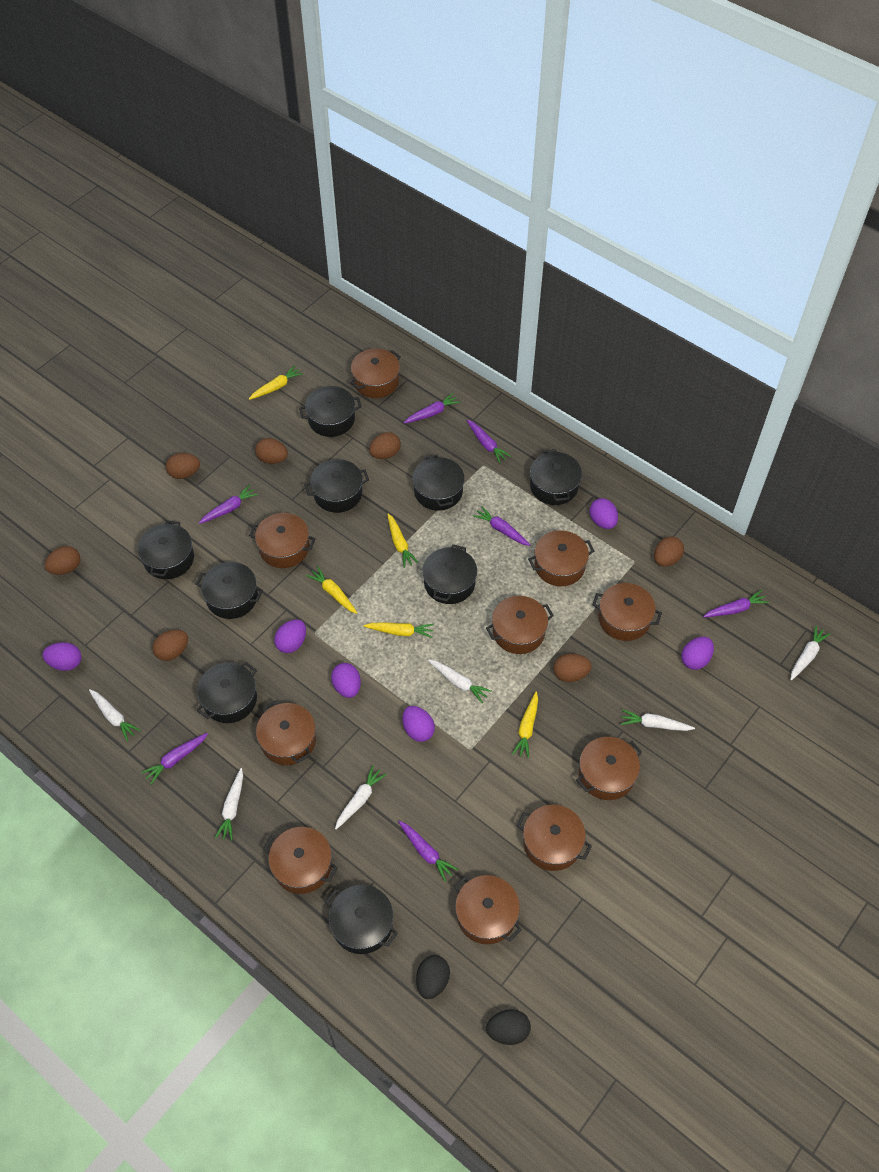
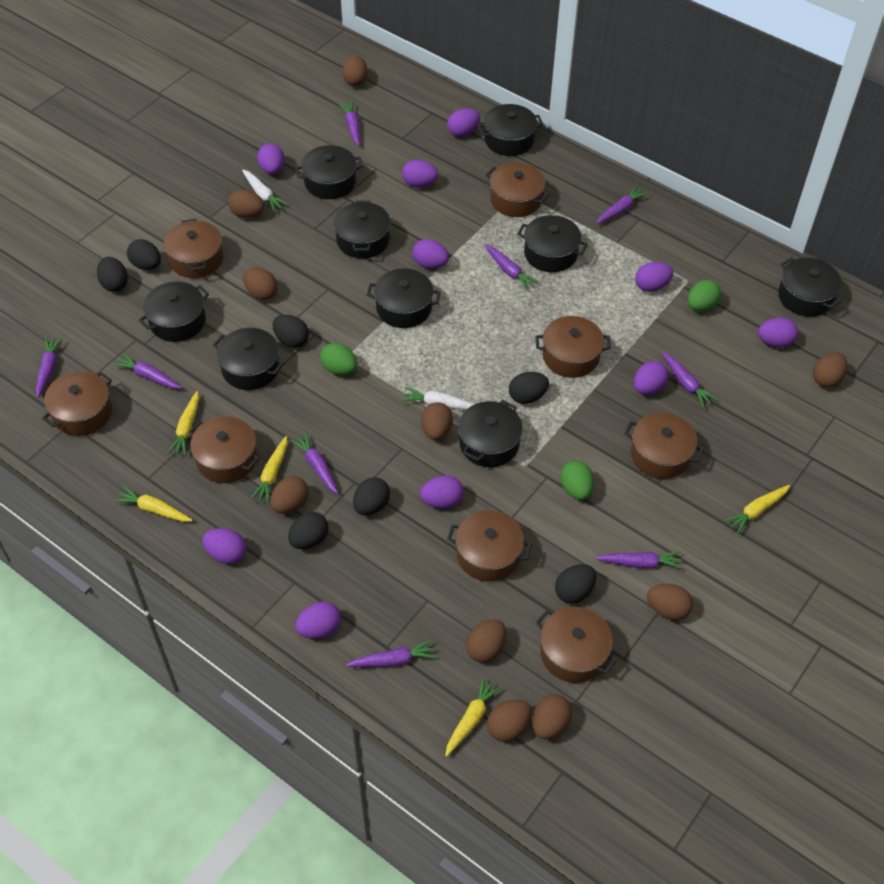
black egg: 2 -> 7
brown egg: 7 -> 10
brown pot: 10 -> 8
green egg: 0 -> 3
purple carrot: 7 -> 9
purple egg: 6 -> 10
white carrot: 6 -> 2

